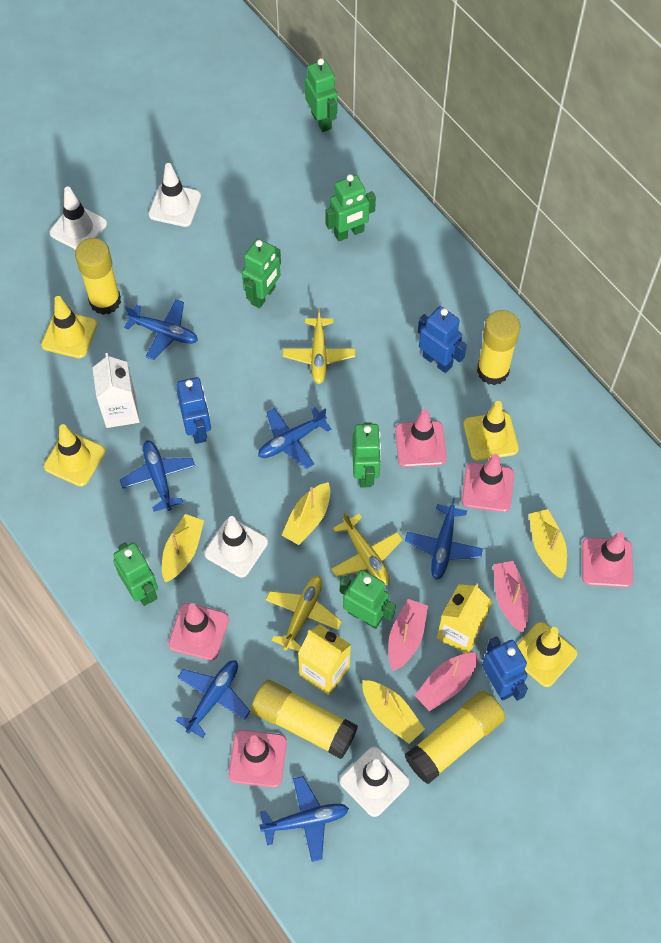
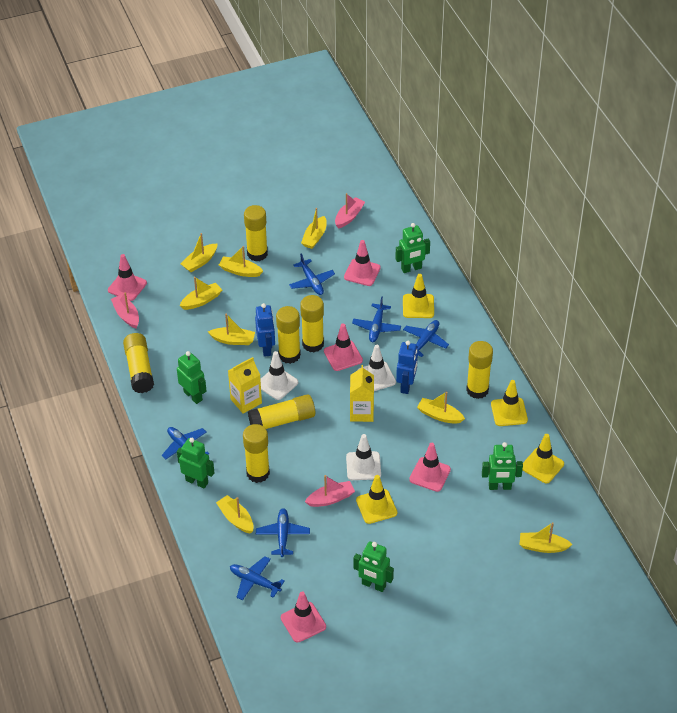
blue robot: 3 -> 2
green robot: 6 -> 5
white carton: 1 -> 0
white traffic cone: 4 -> 3
yellow boat: 4 -> 8
yellow glue stick: 4 -> 7
yellow plane: 3 -> 0

